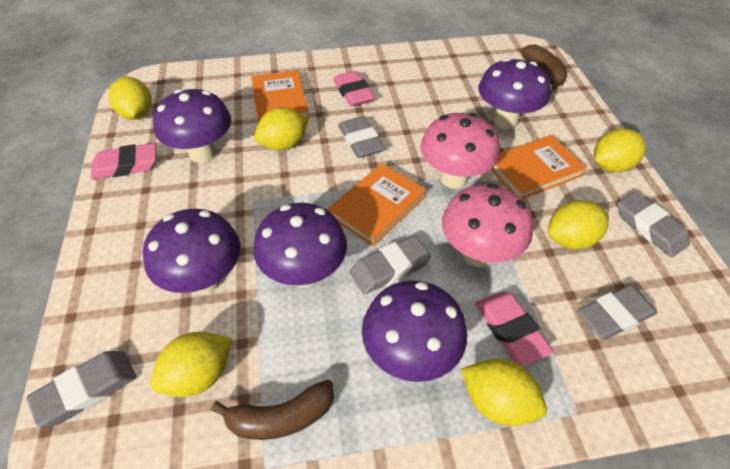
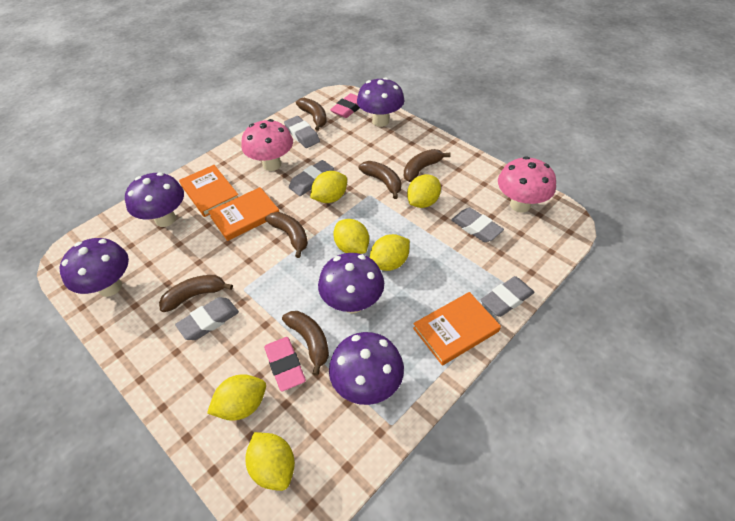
brown banana: 2 -> 6
pink eraser: 3 -> 2

